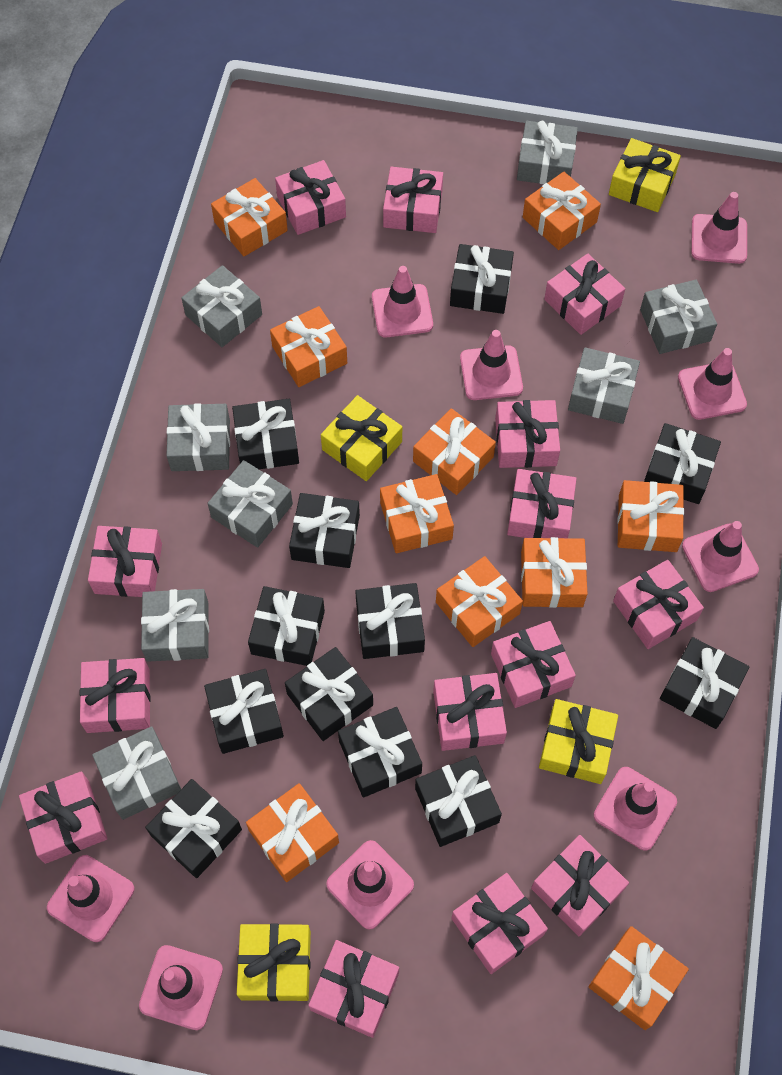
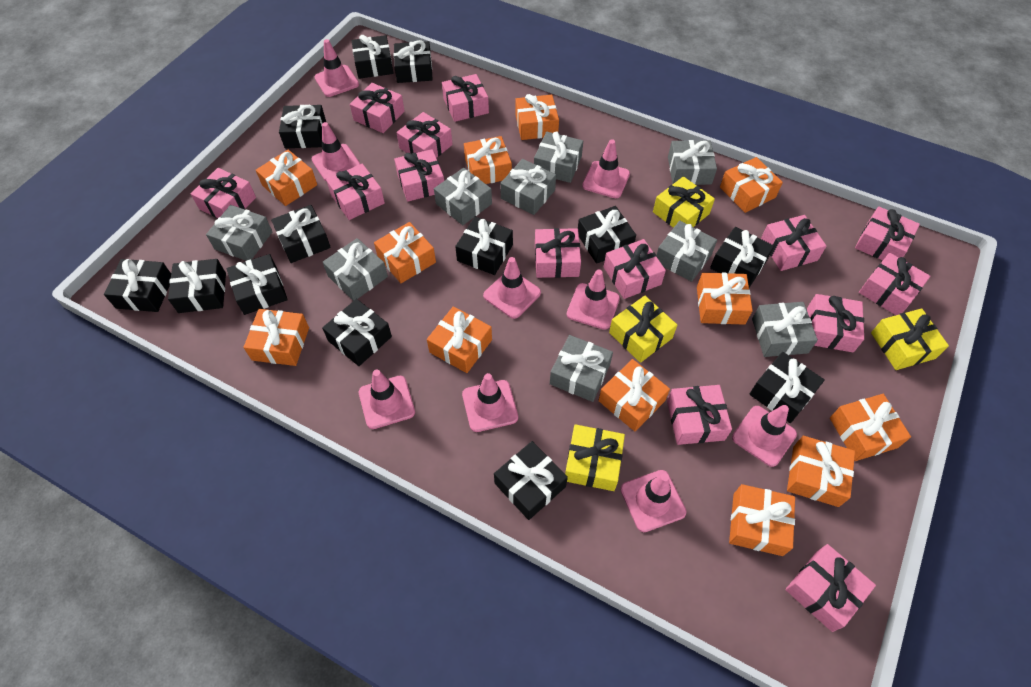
black gift: 12 -> 13
grey gift: 8 -> 9
orange gift: 10 -> 12

